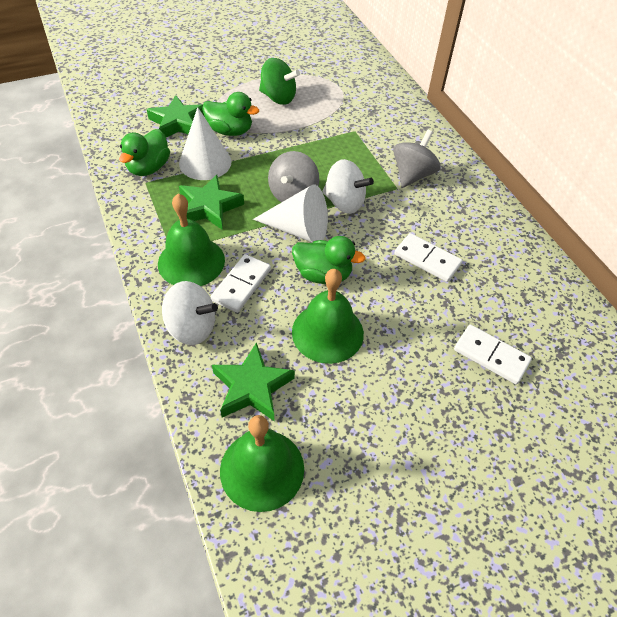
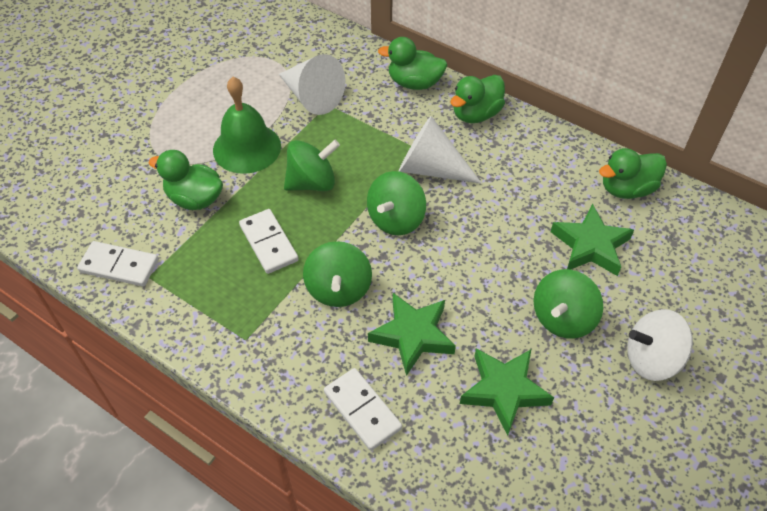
green bell: 3 -> 1
green duck: 3 -> 4
green spinning top: 1 -> 4
grey spinning top: 2 -> 0
white spinning top: 2 -> 1

